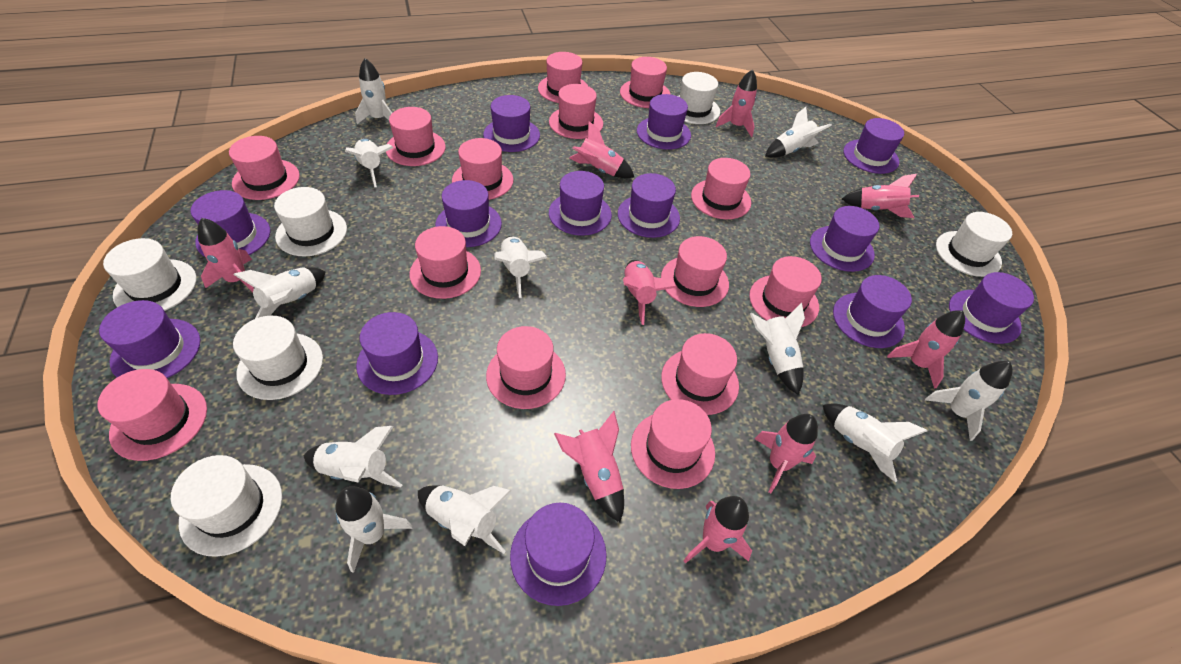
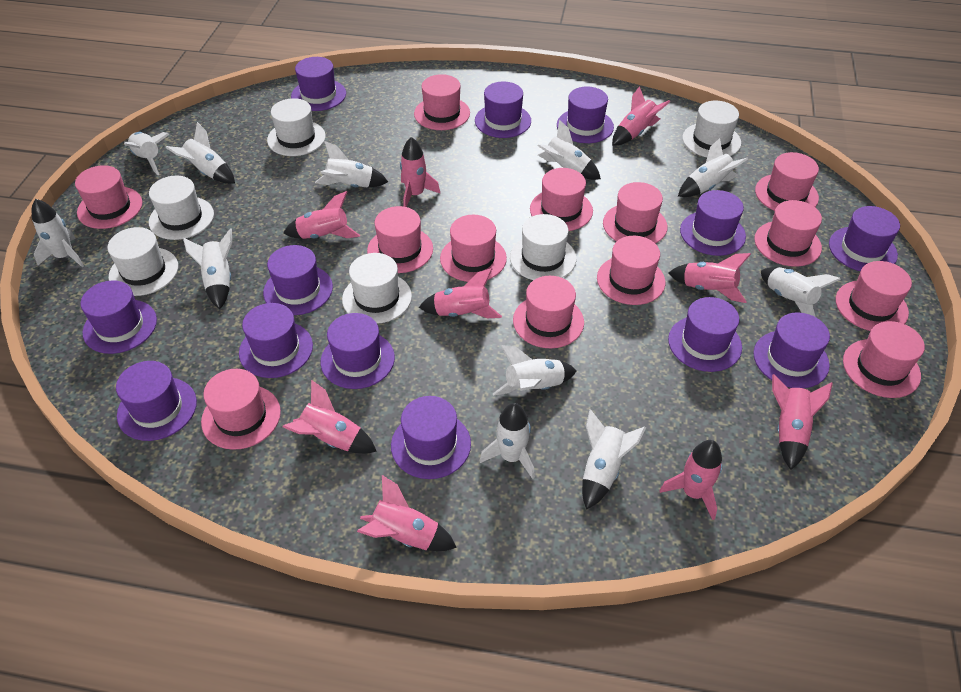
pink hat: 14 -> 13

